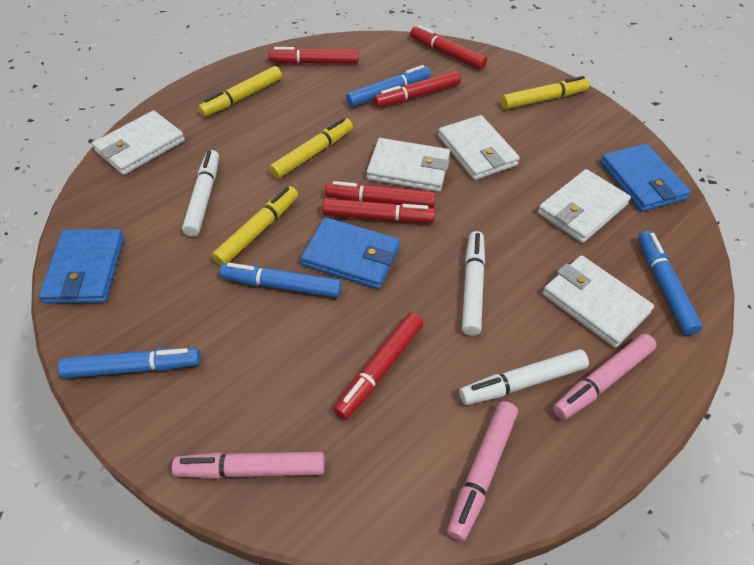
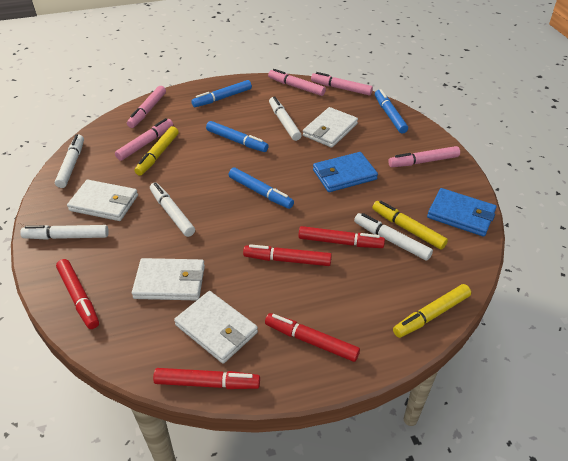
blue wallet: 3 -> 2
pink marker: 3 -> 5
red marker: 6 -> 5
white marker: 3 -> 5
white wallet: 5 -> 4
yellow marker: 4 -> 3

